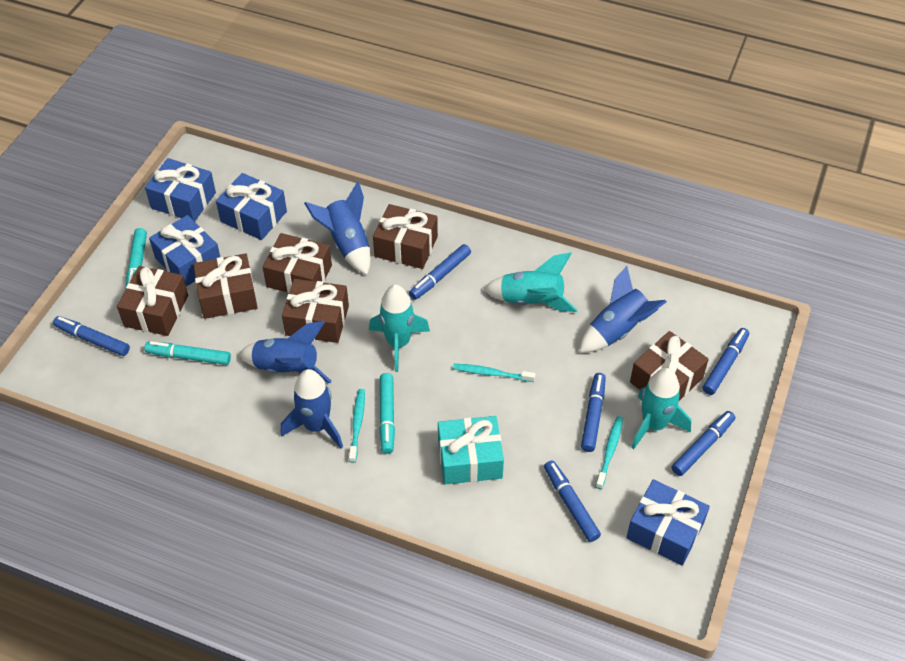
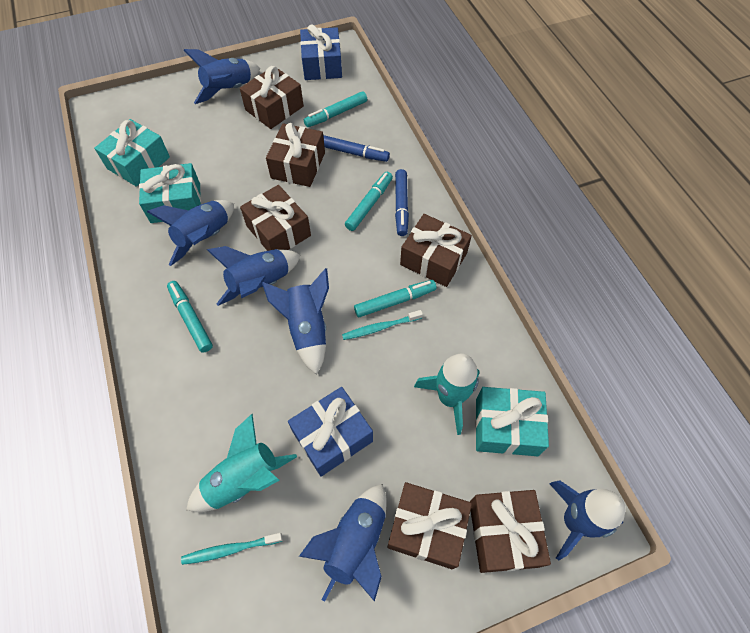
blue gift: 4 -> 2
blue marker: 6 -> 2
blue rocket: 4 -> 6
turquoise gift: 1 -> 3
turquoise marker: 3 -> 4
turquoise rocket: 3 -> 2
turquoise toothbrush: 3 -> 2

